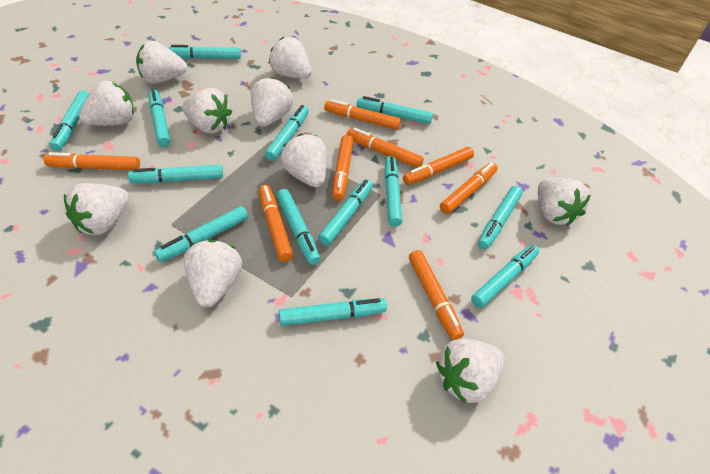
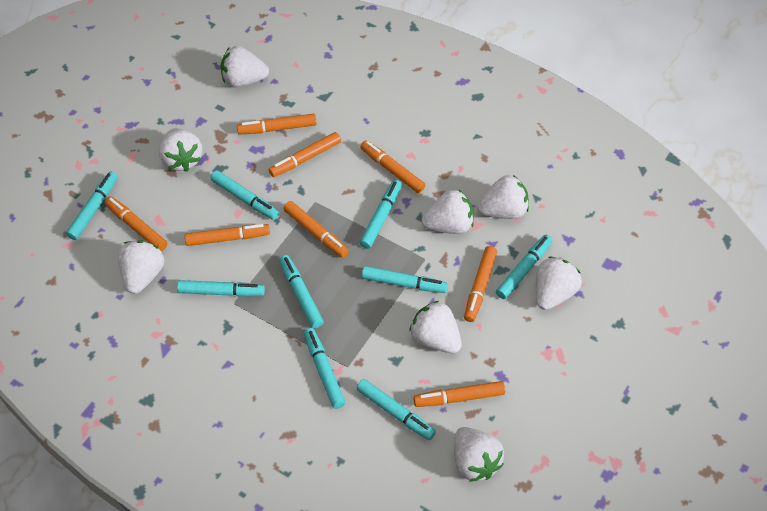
turquoise marker: 13 -> 9
white strawberry: 10 -> 8

